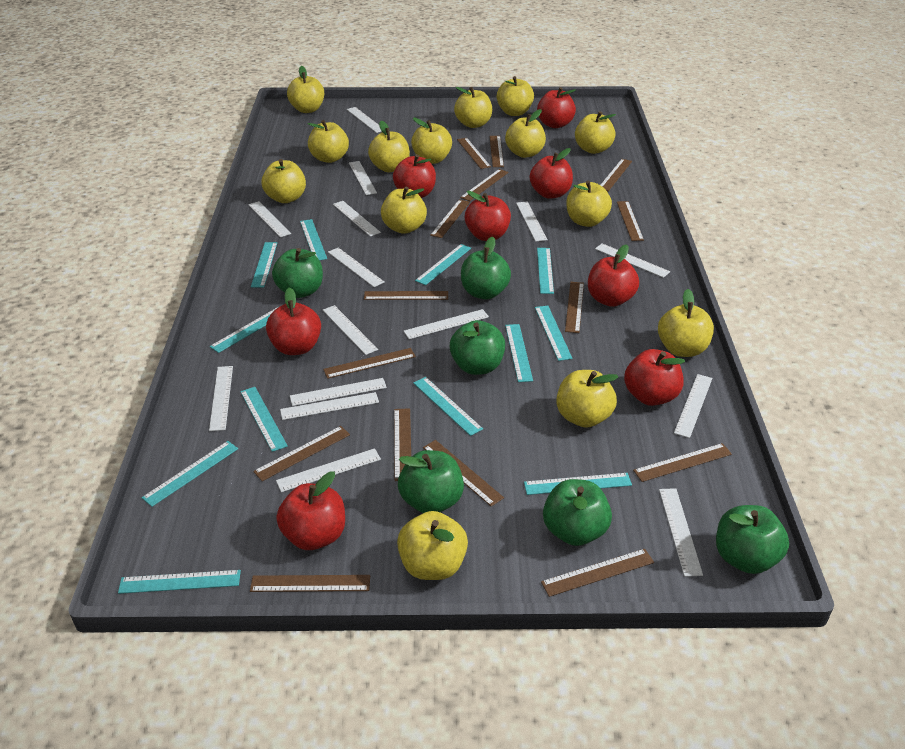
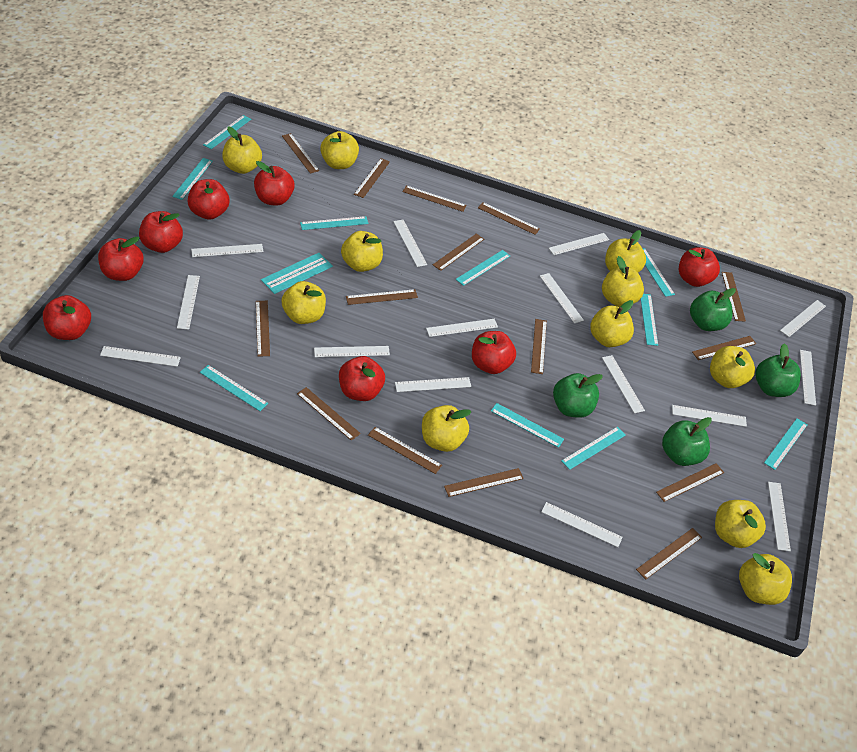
green apple: 6 -> 4
yellow apple: 14 -> 11

